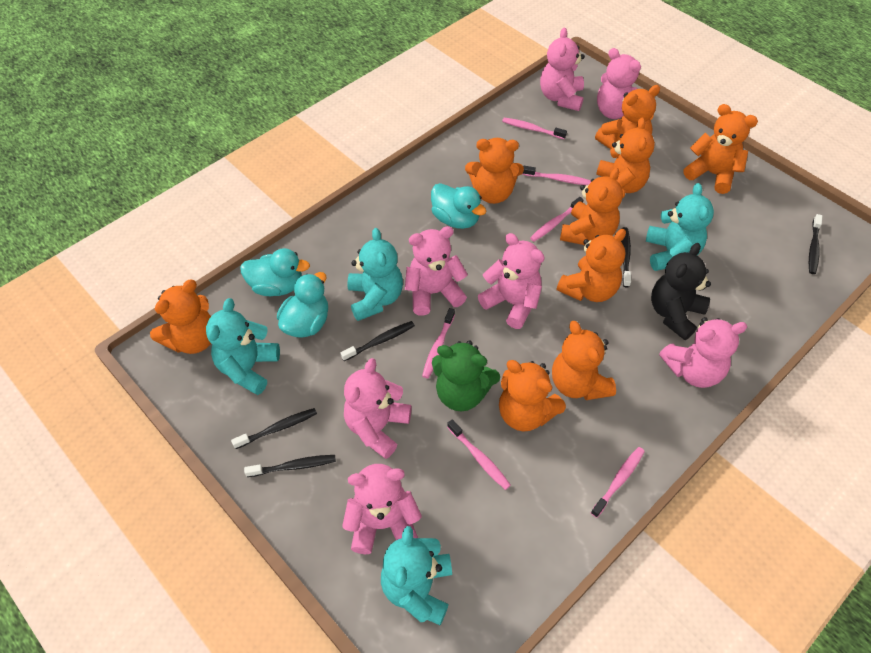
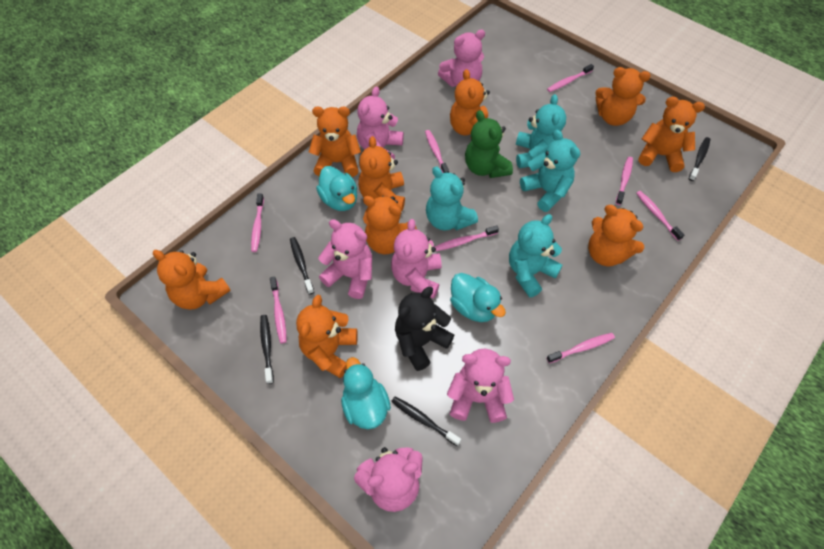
black toothbrush: 5 -> 4
pink teddy bear: 7 -> 6
pink toothbrush: 6 -> 8

